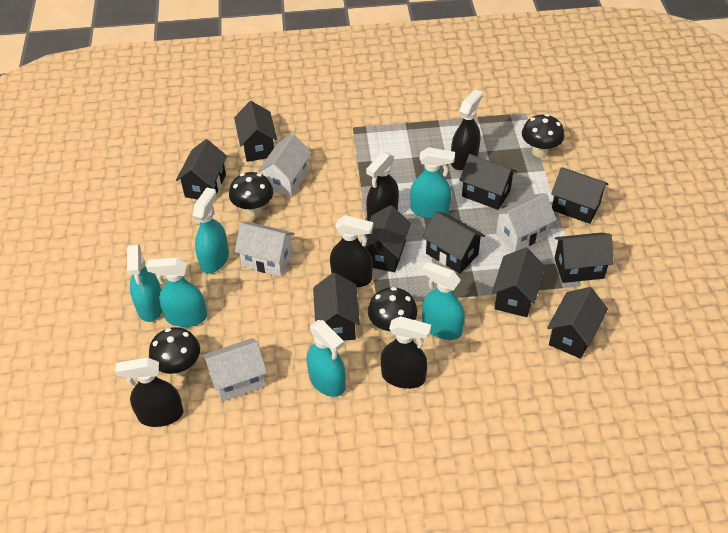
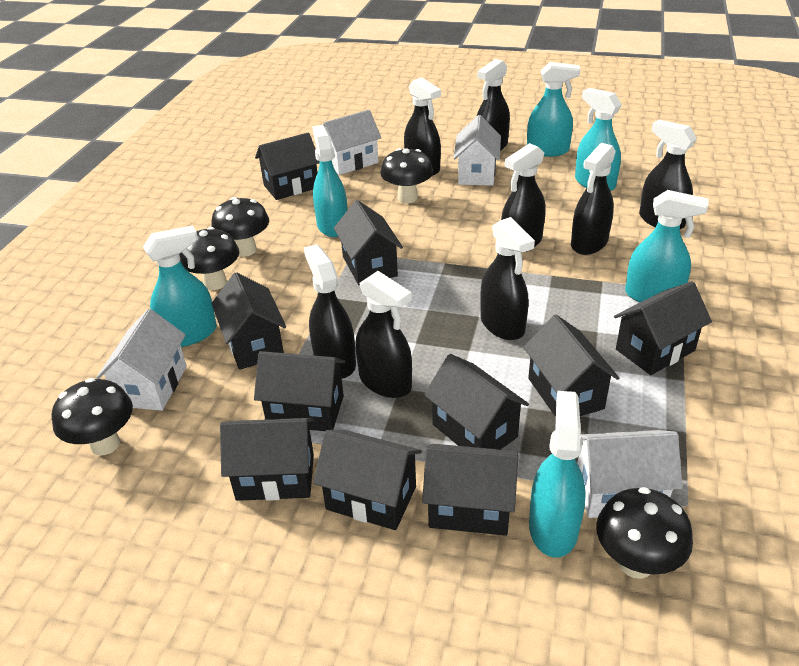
black mushroom: 4 -> 5
black spray bottle: 5 -> 8

